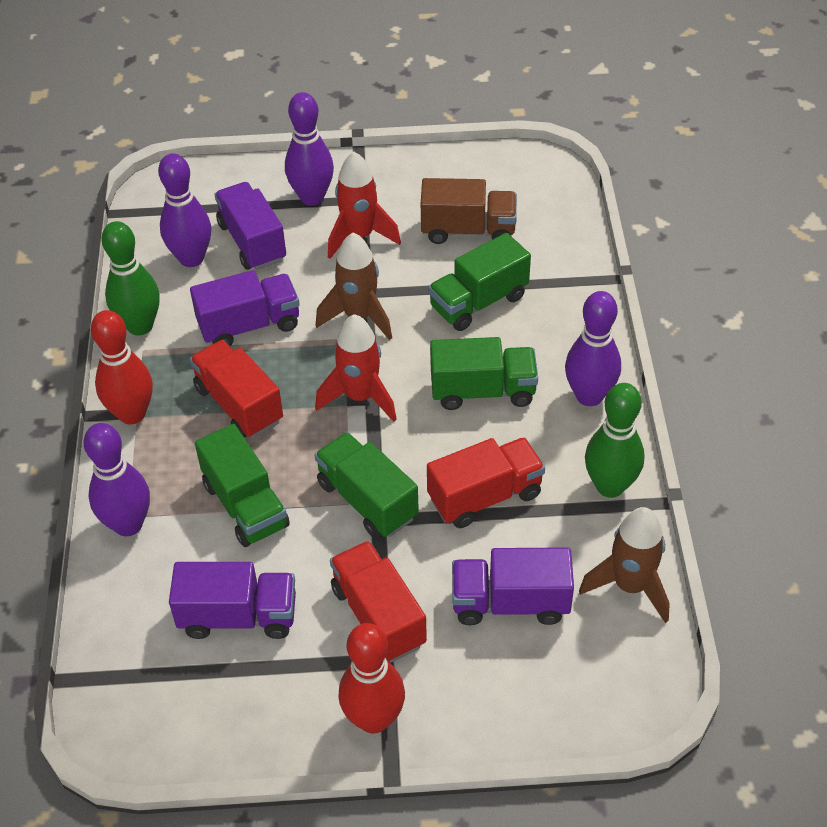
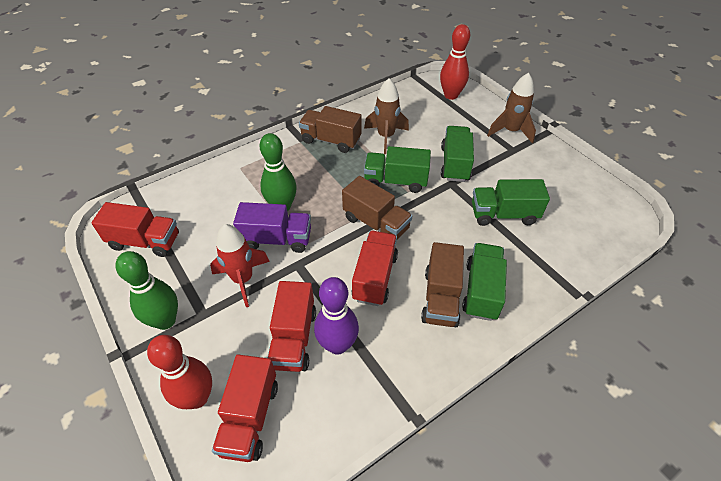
brown truck: 1 -> 3
purple bowling pin: 4 -> 1
purple truck: 4 -> 1
red rocket: 2 -> 1
red truck: 3 -> 4

